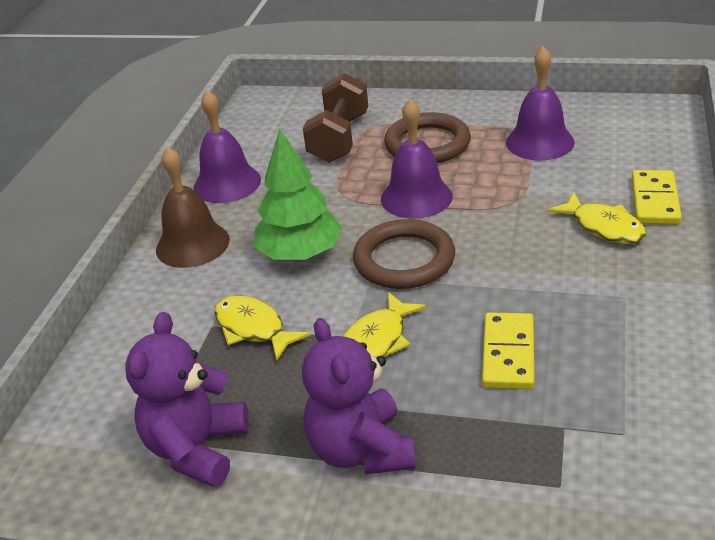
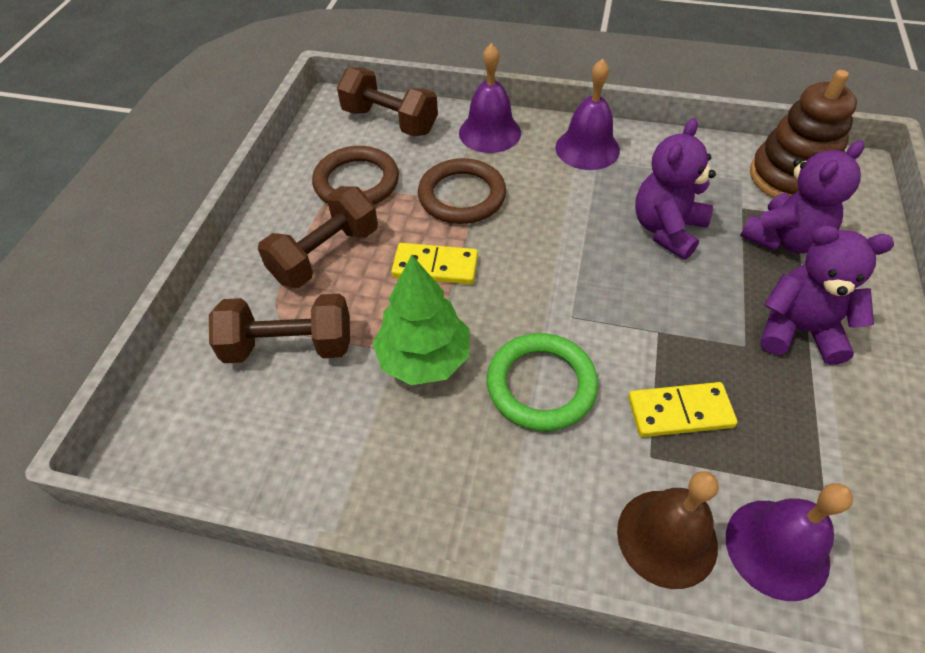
brown dumbbell: 1 -> 3
brown stacking toy: 0 -> 1
green ring: 0 -> 1
purple teddy bear: 2 -> 3
yellow fish: 3 -> 0

